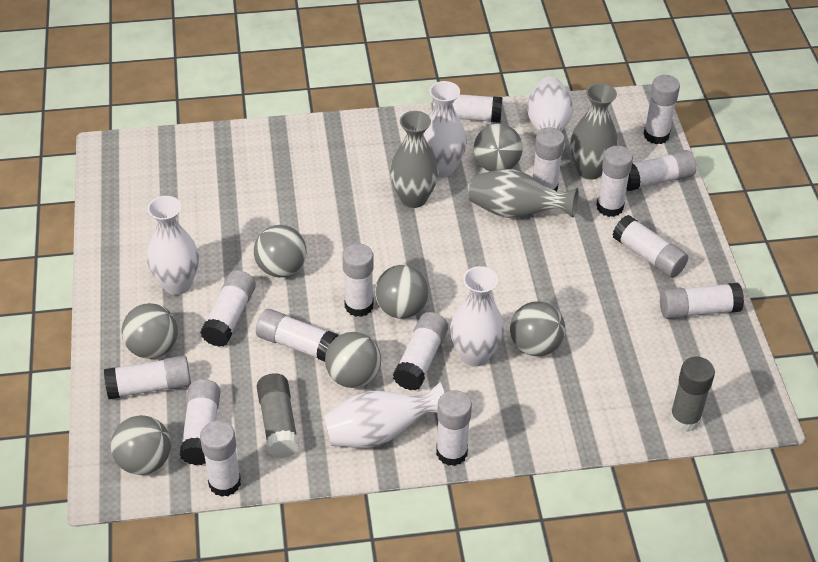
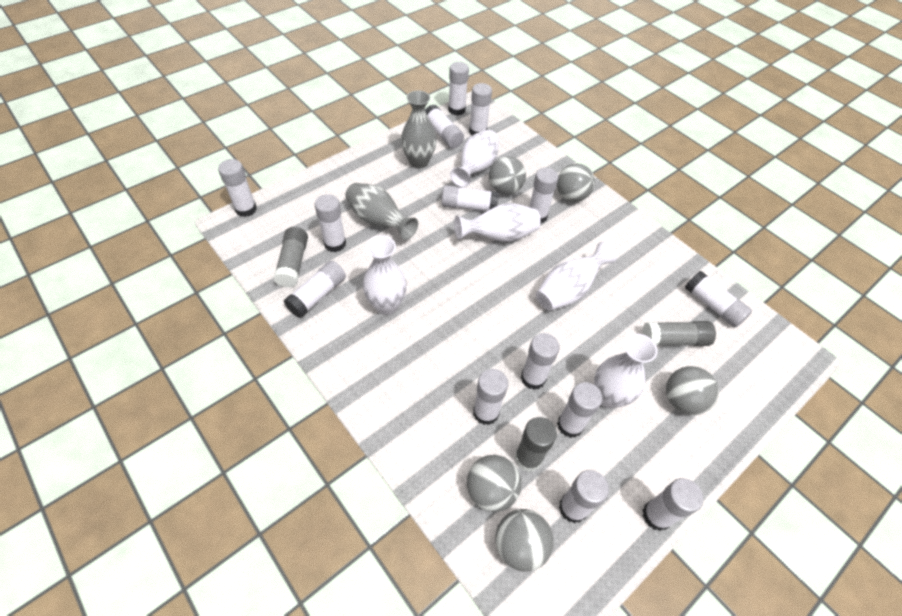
grey ball: 7 -> 5
grey glue stick: 2 -> 3
grey vase: 3 -> 2
white glue stick: 15 -> 14

